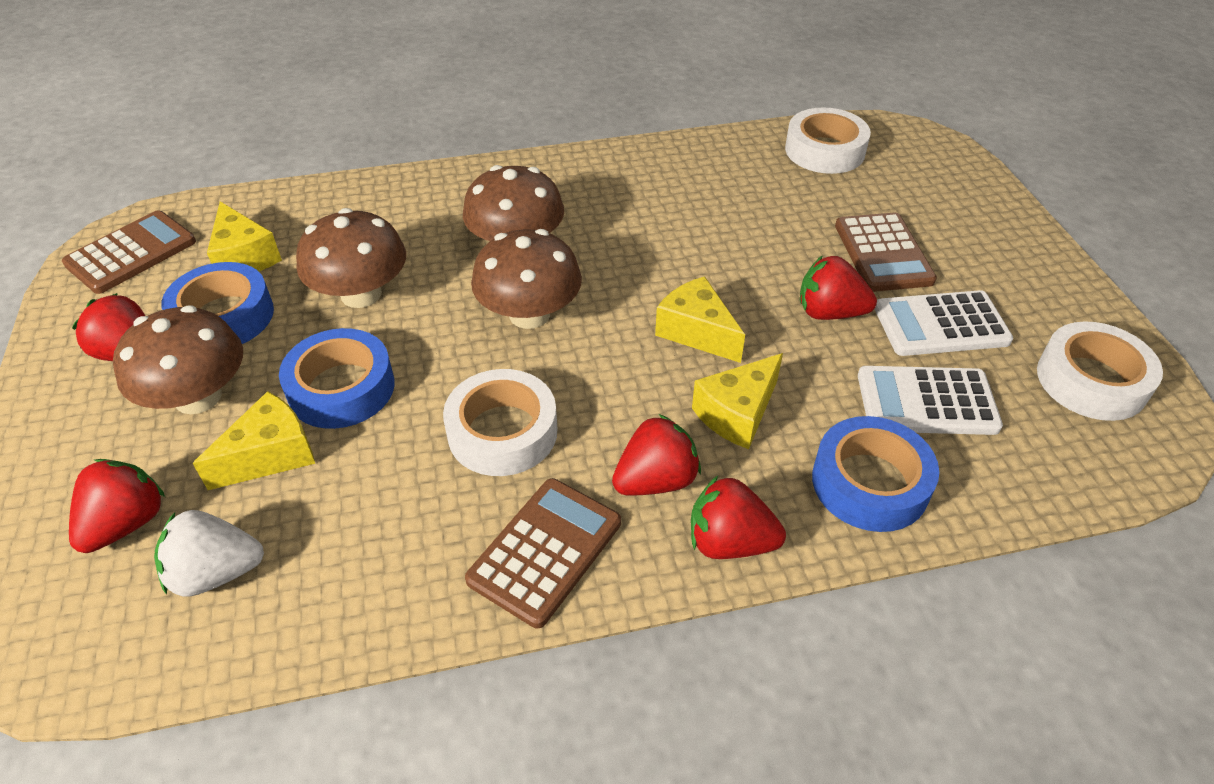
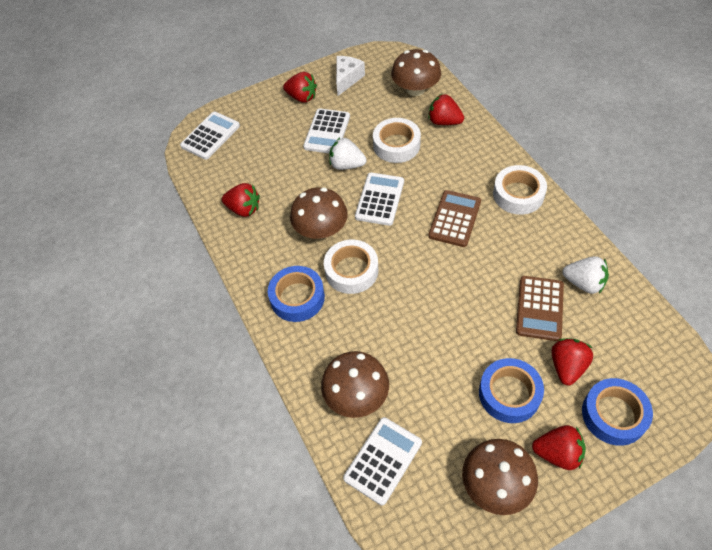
brown calculator: 3 -> 2
white calculator: 2 -> 4
white cheese: 0 -> 1
white strawberry: 1 -> 2
yellow cheese: 4 -> 0

